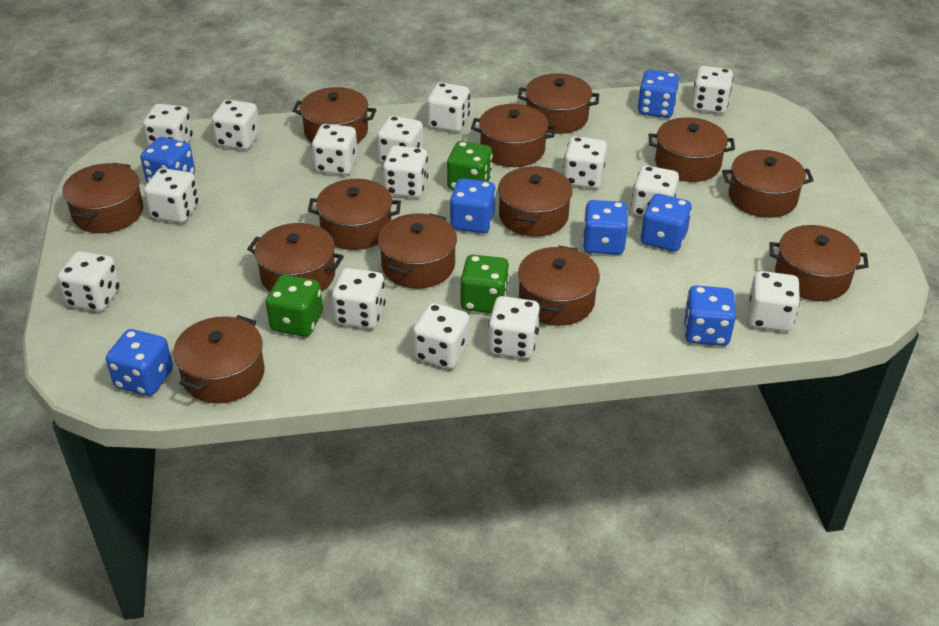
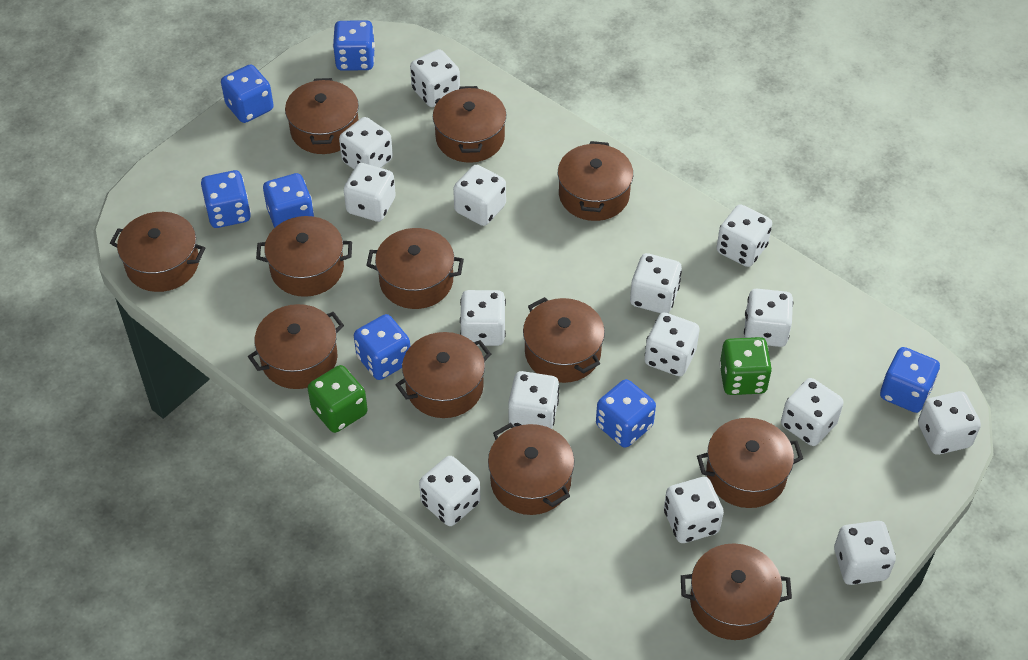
brown pot: 13 -> 12
green dice: 3 -> 2

